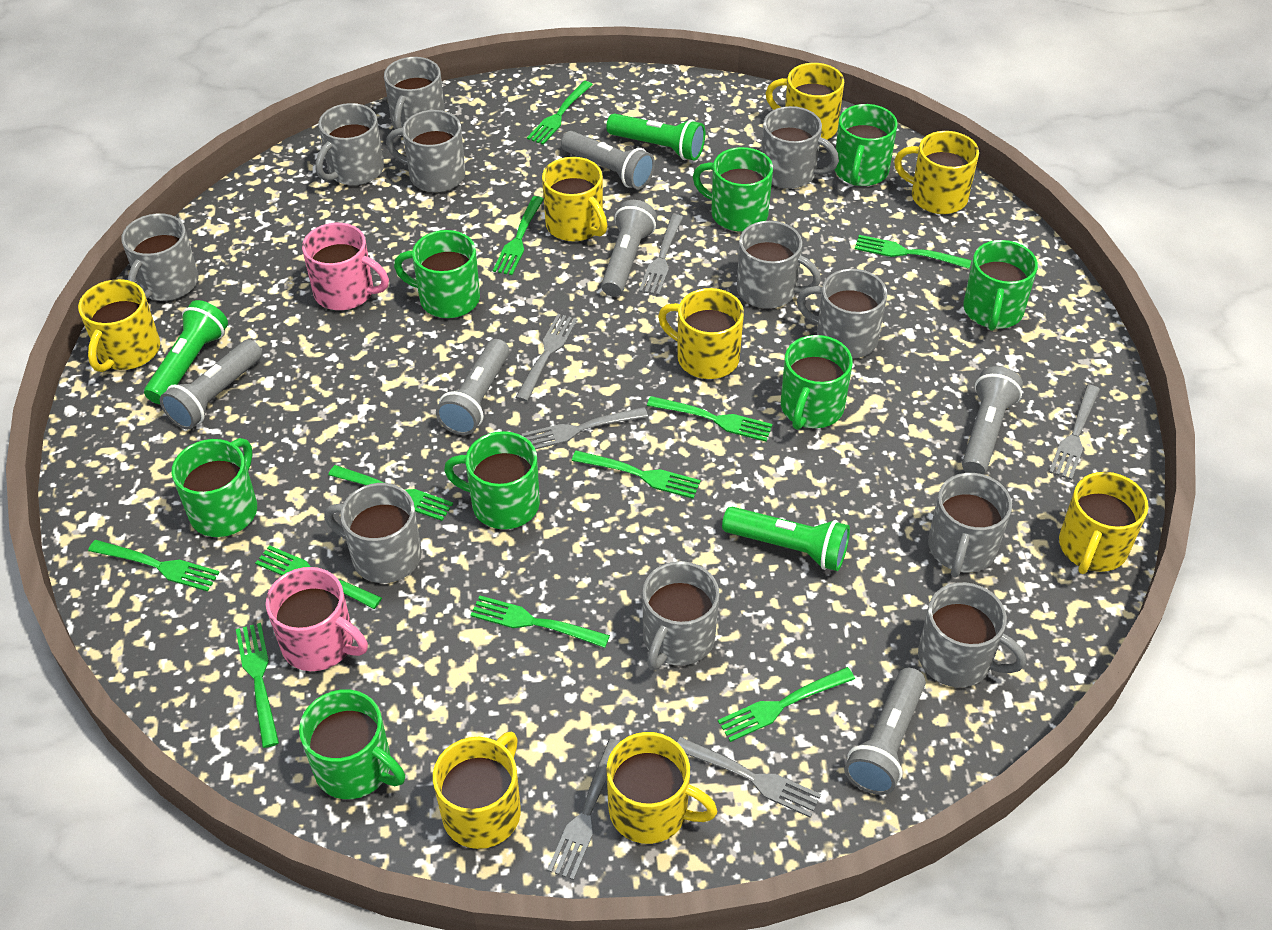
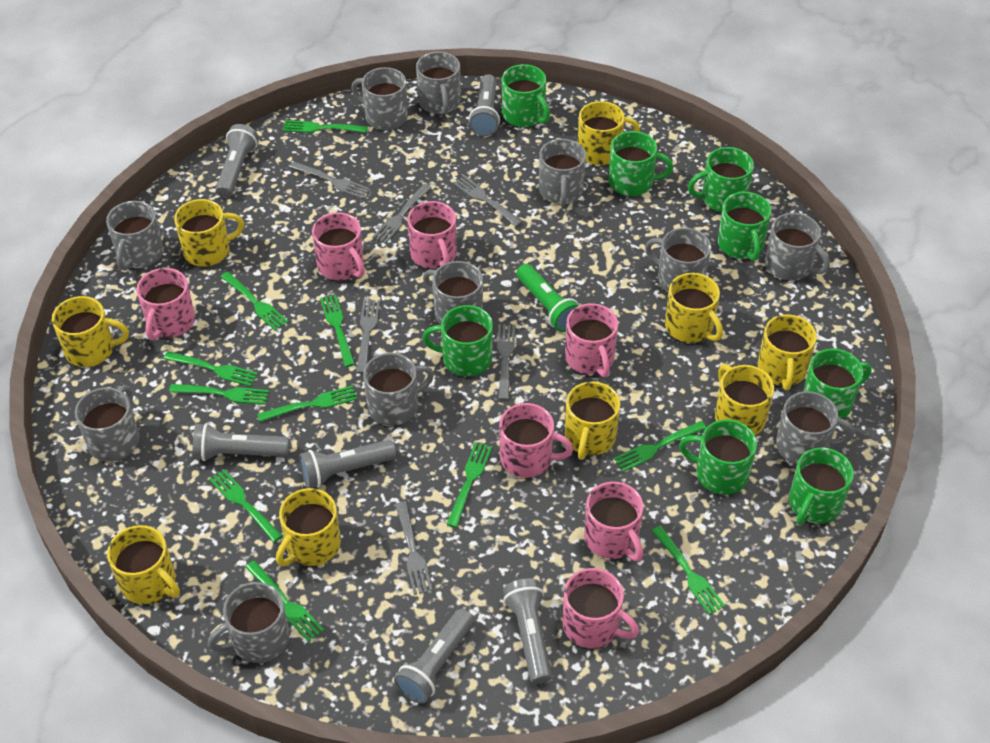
green flashlight: 3 -> 1
pink mug: 2 -> 7
yellow mug: 8 -> 9

